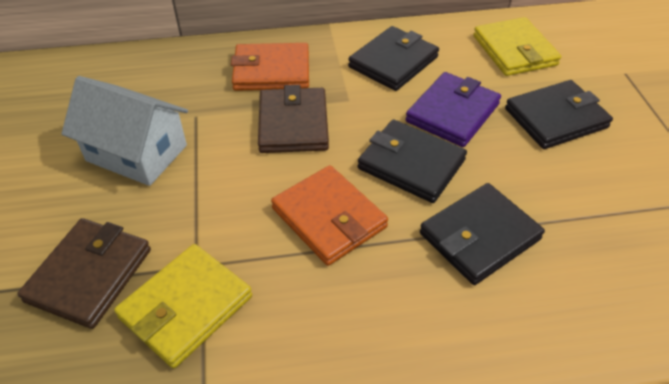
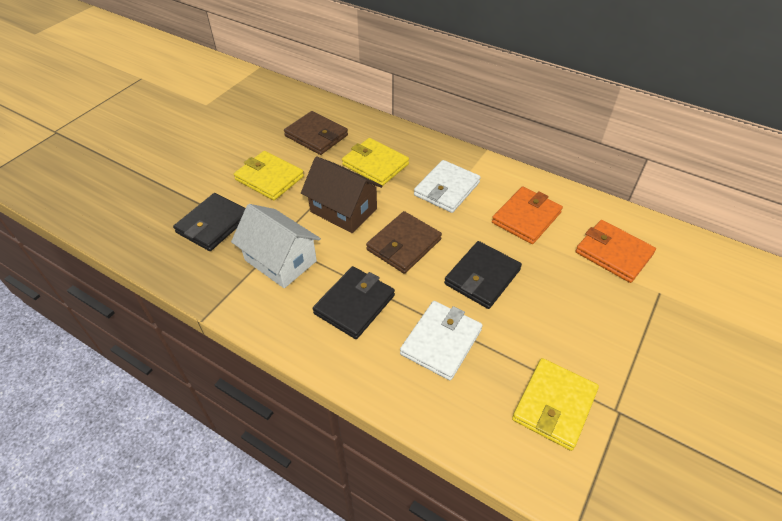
black wallet: 4 -> 3
brown house: 0 -> 1
purple wallet: 1 -> 0
white wallet: 0 -> 2
yellow wallet: 2 -> 3

